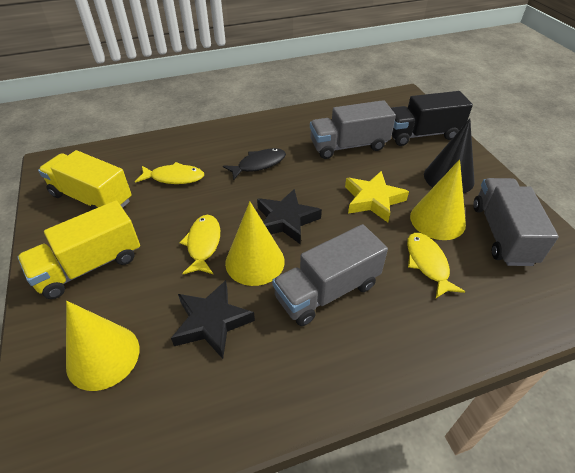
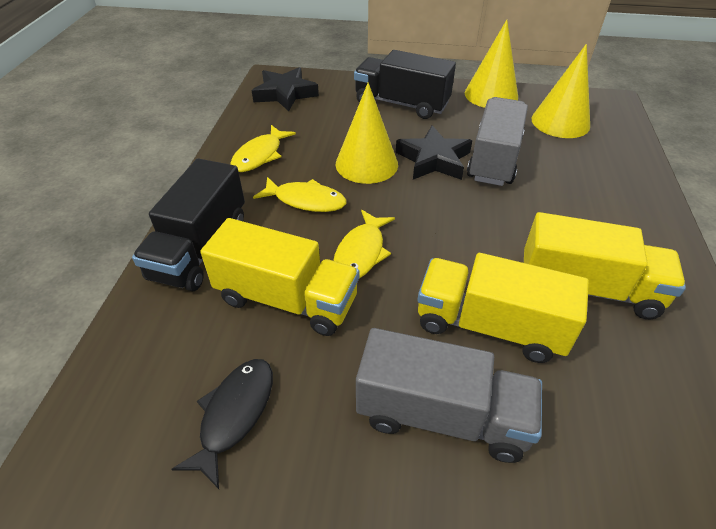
black cone: 1 -> 0
black truck: 1 -> 2
grey truck: 3 -> 2
yellow star: 1 -> 0
yellow truck: 2 -> 3

